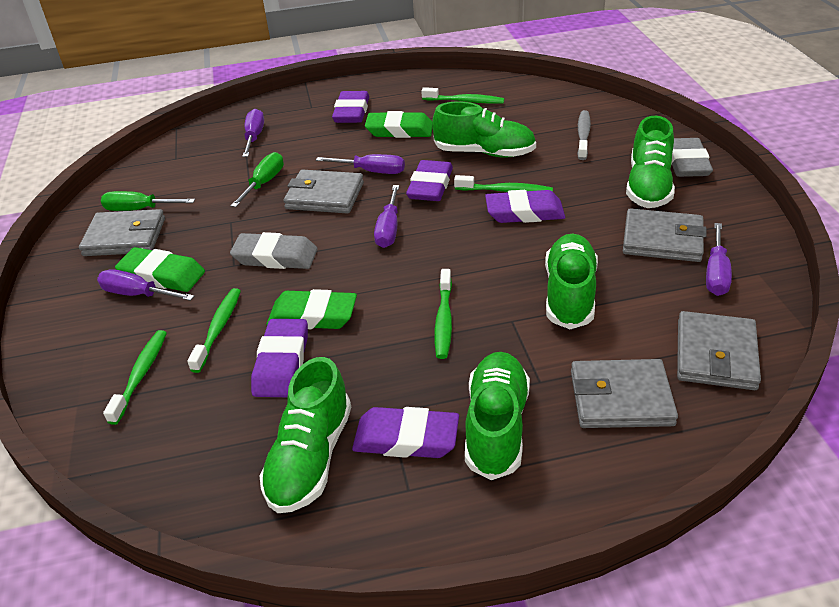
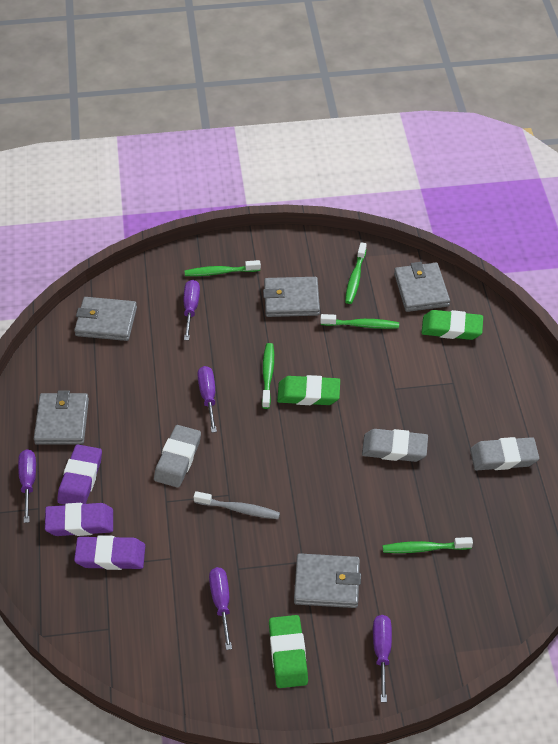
green screwdriver: 2 -> 0
green shoe: 5 -> 0
grey eraser: 2 -> 3
purple eraser: 5 -> 3

